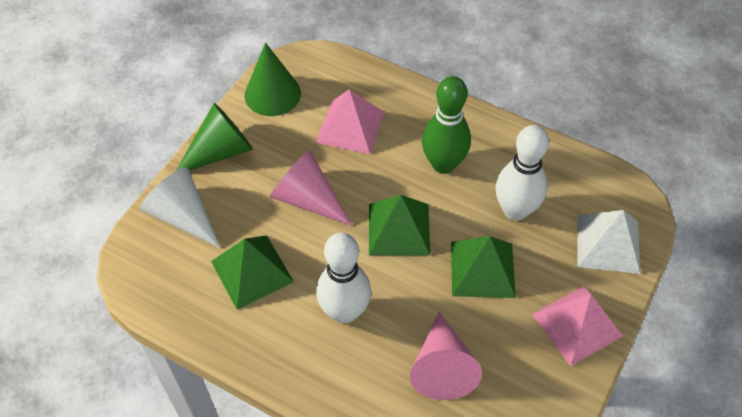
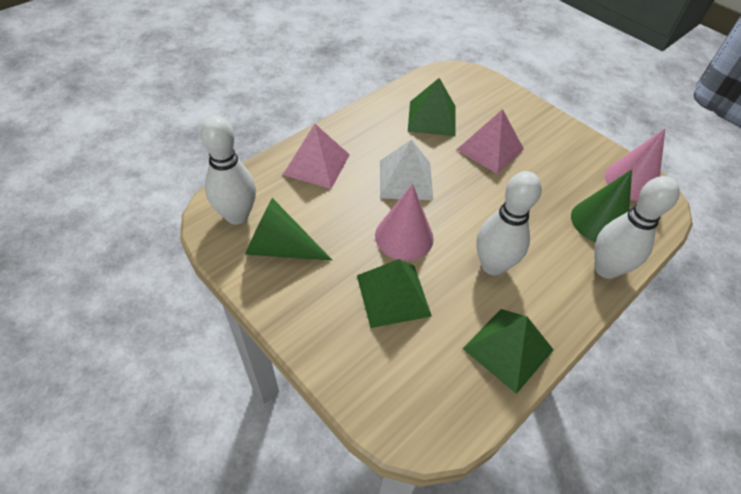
green bowling pin: 1 -> 0
white bowling pin: 2 -> 3
white cone: 1 -> 0

